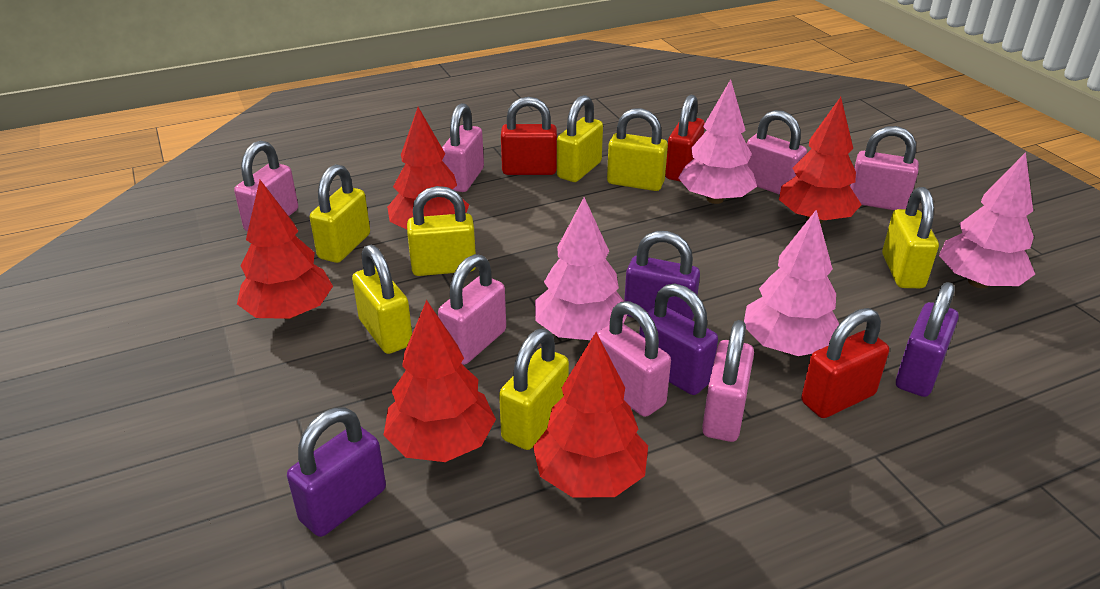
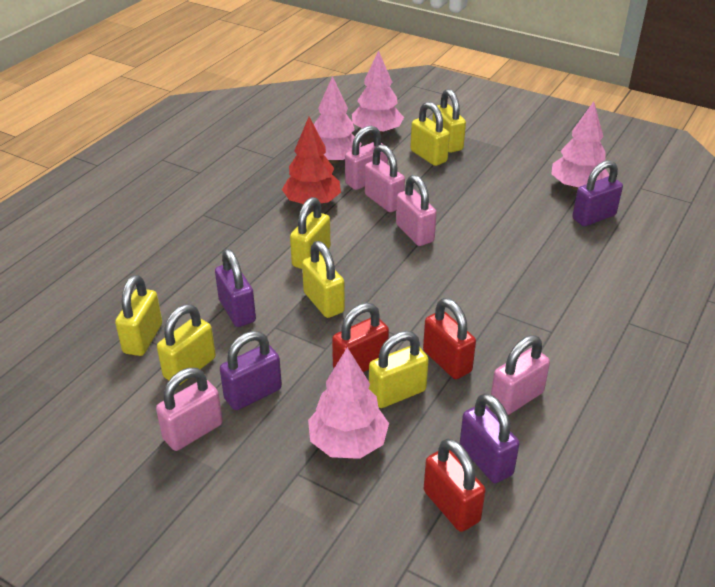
pink padlock: 7 -> 5
red tree: 5 -> 1

